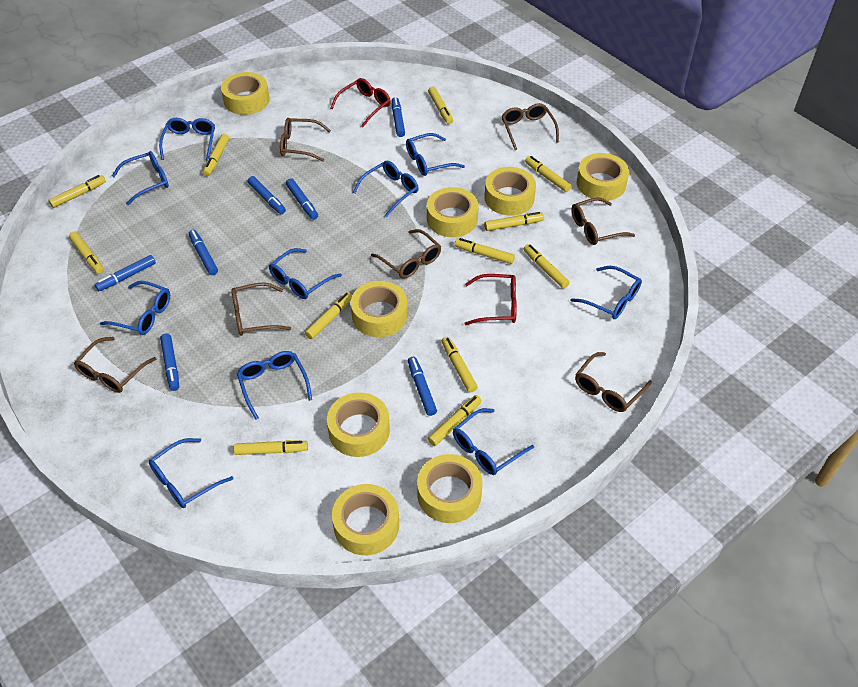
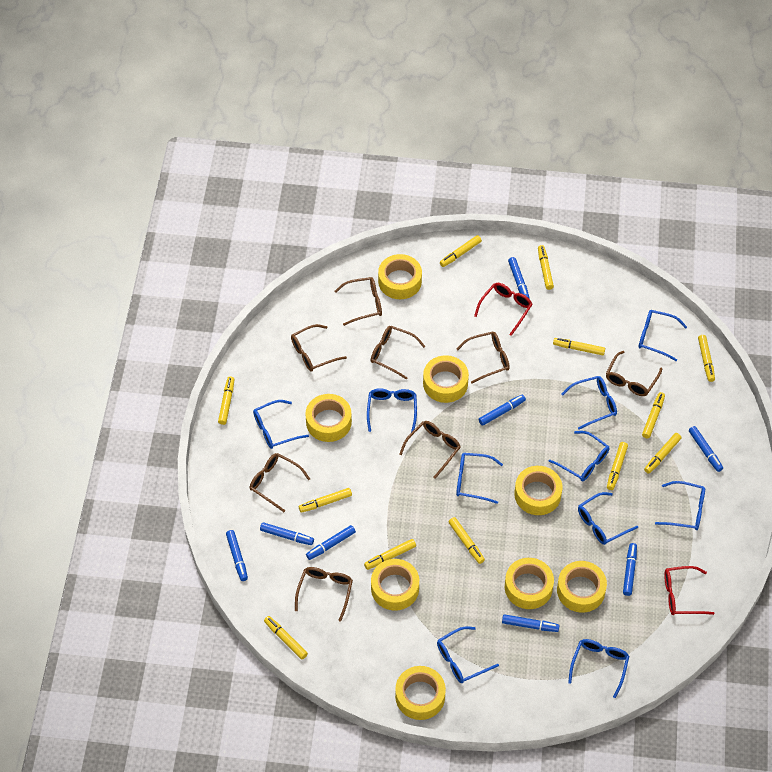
blue marker: 7 -> 8
brown glasses: 7 -> 8

